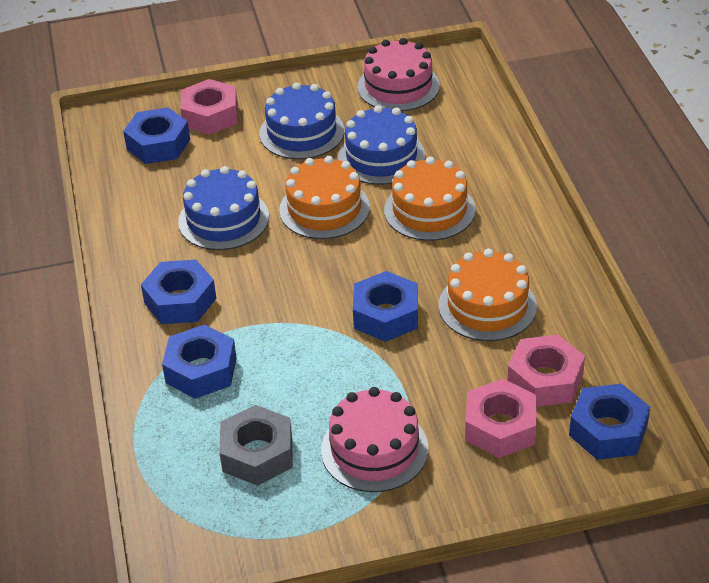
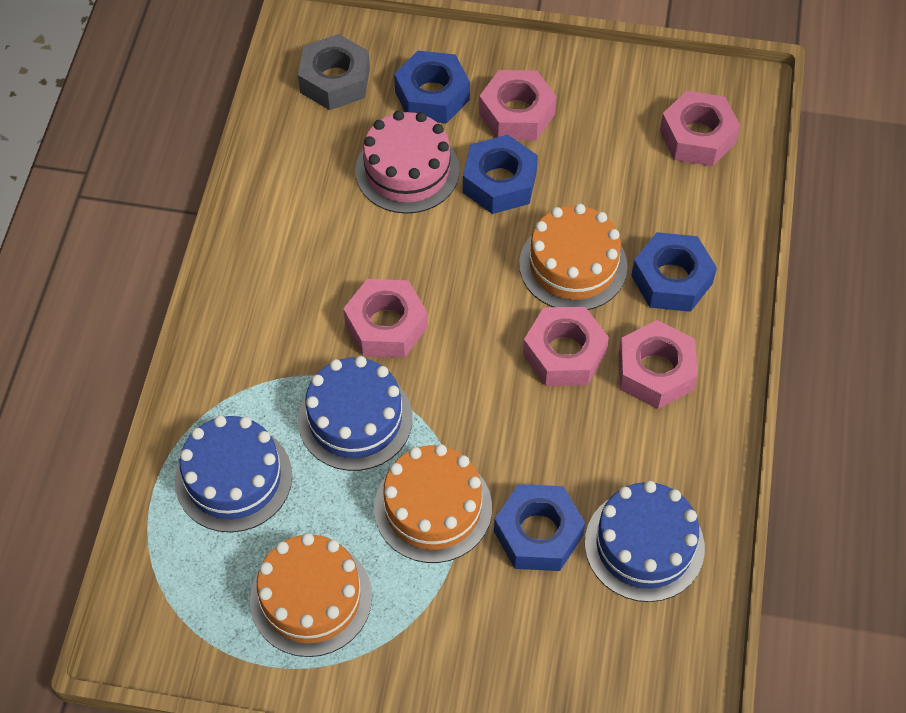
blue nut: 5 -> 4
pink cake: 2 -> 1
pink nut: 3 -> 5

